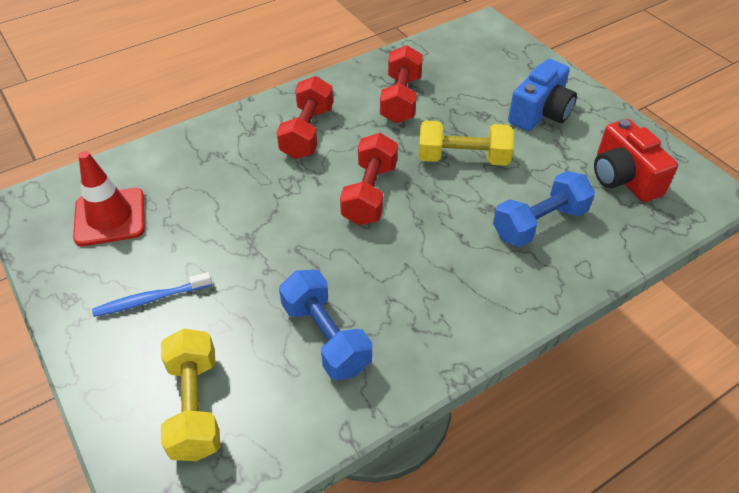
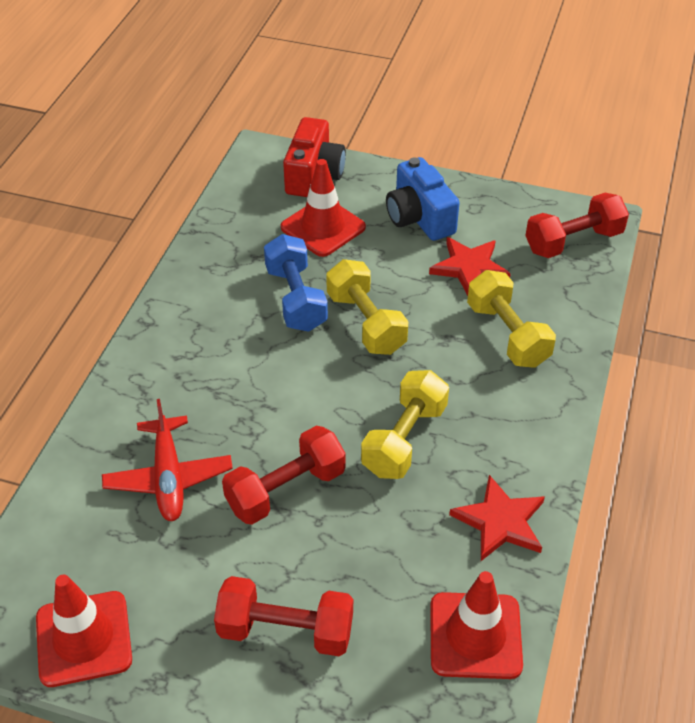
blue dumbbell: 2 -> 1
blue toothbrush: 1 -> 0
red plane: 0 -> 1
red star: 0 -> 2
red traffic cone: 1 -> 3
yellow dumbbell: 2 -> 3

